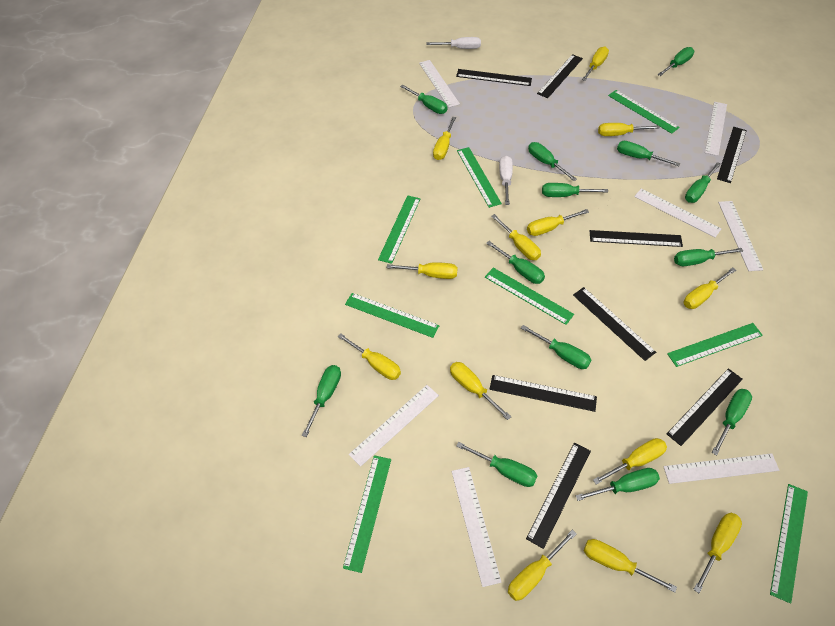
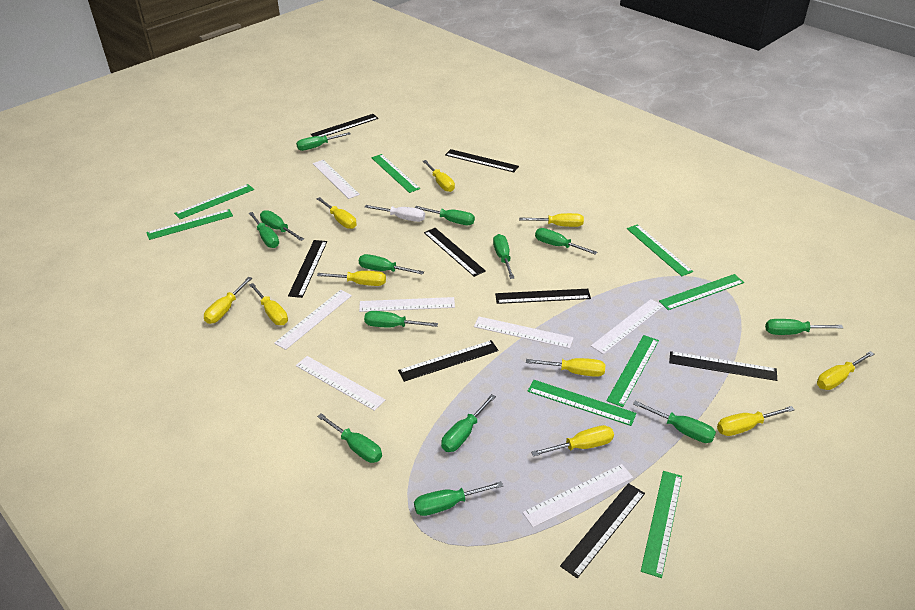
white screwdriver: 2 -> 1
yellow screwdriver: 13 -> 10

